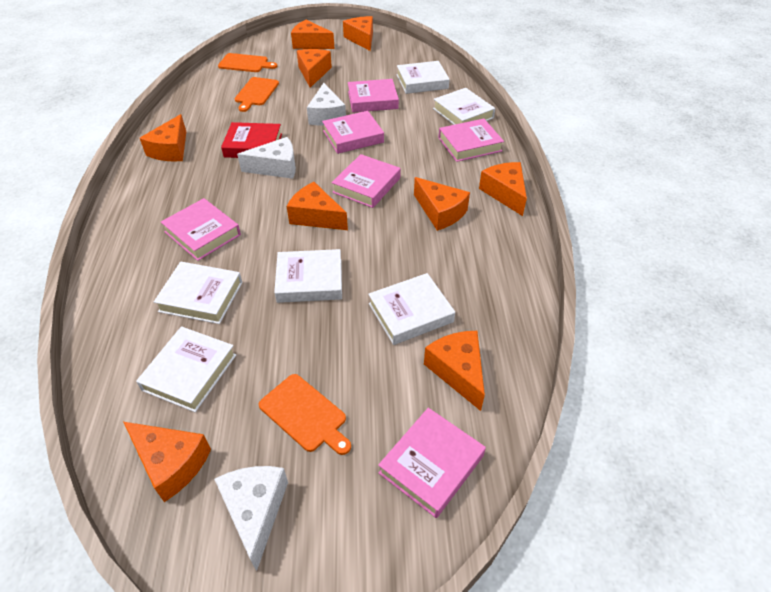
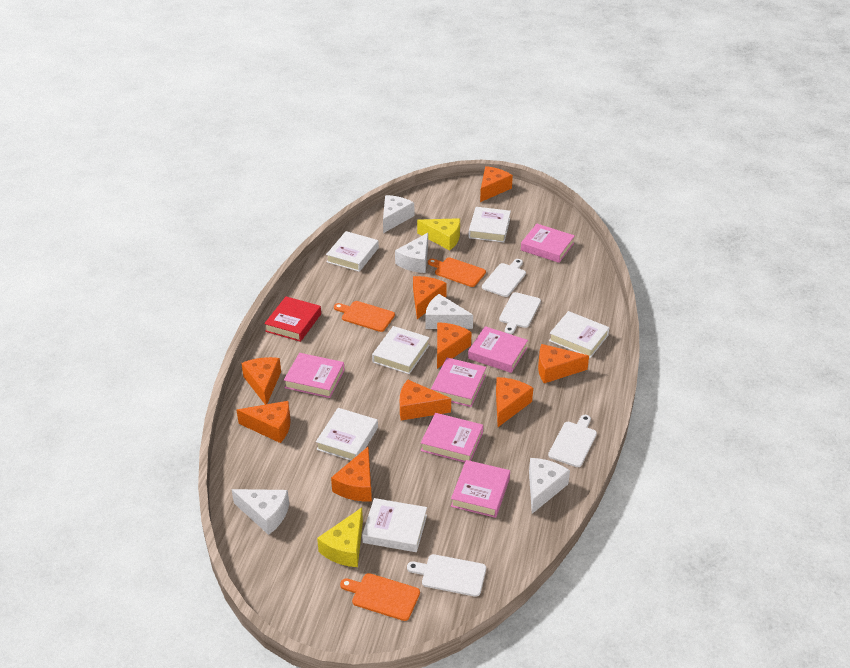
white cheese: 3 -> 5
white cutting board: 0 -> 4
yellow cheese: 0 -> 2

